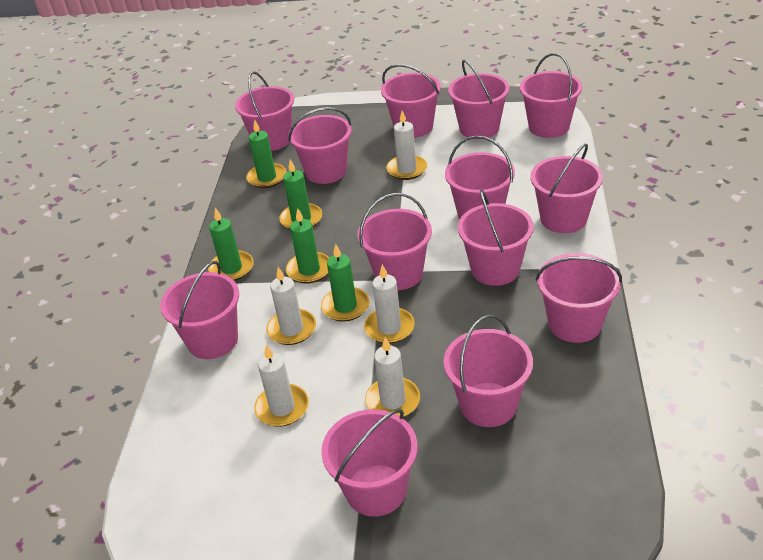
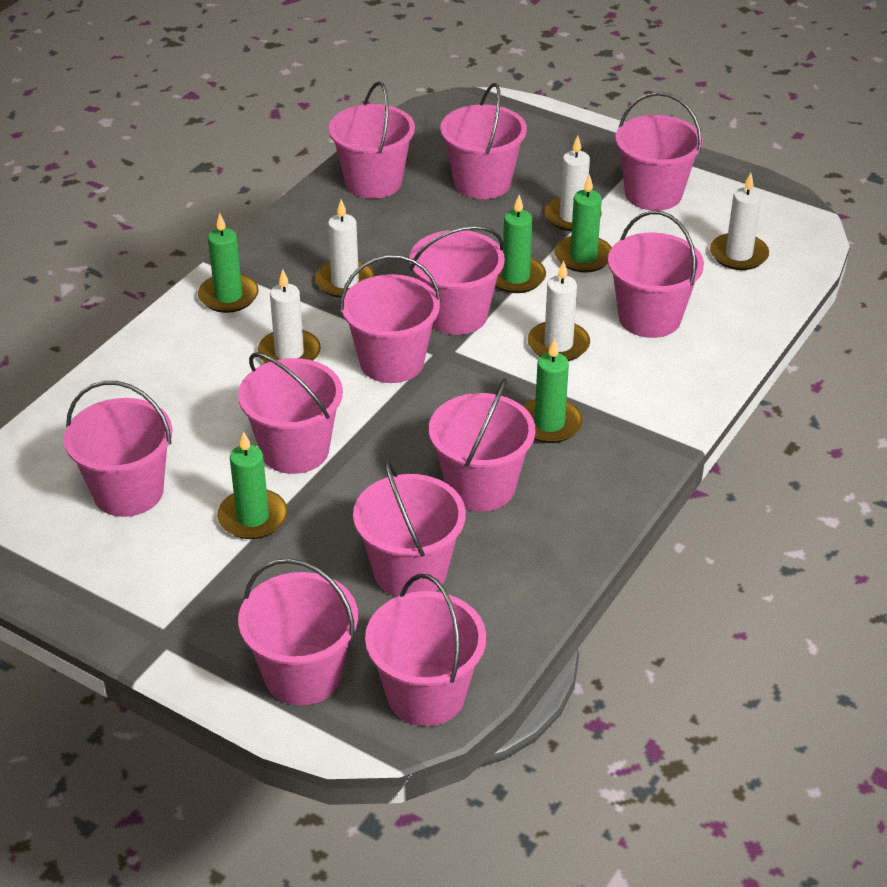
pink bucket: 13 -> 12

